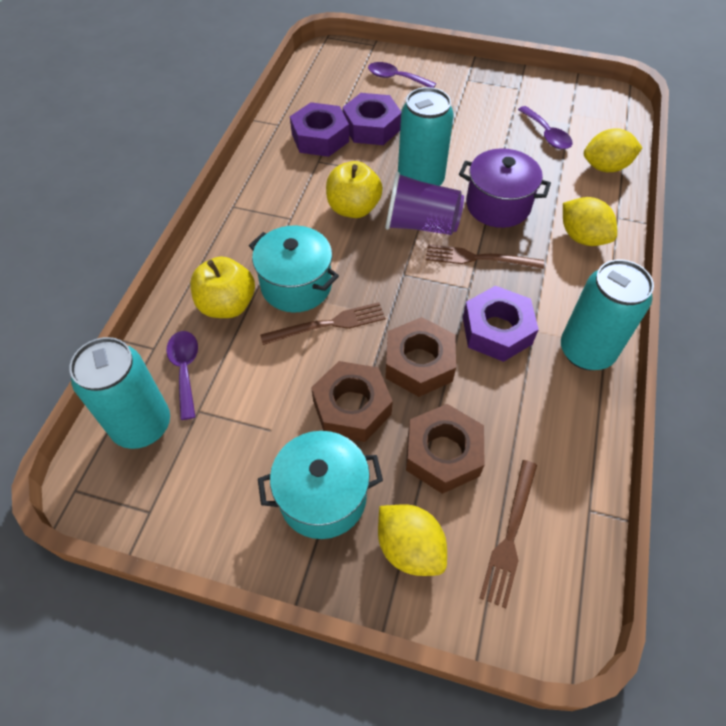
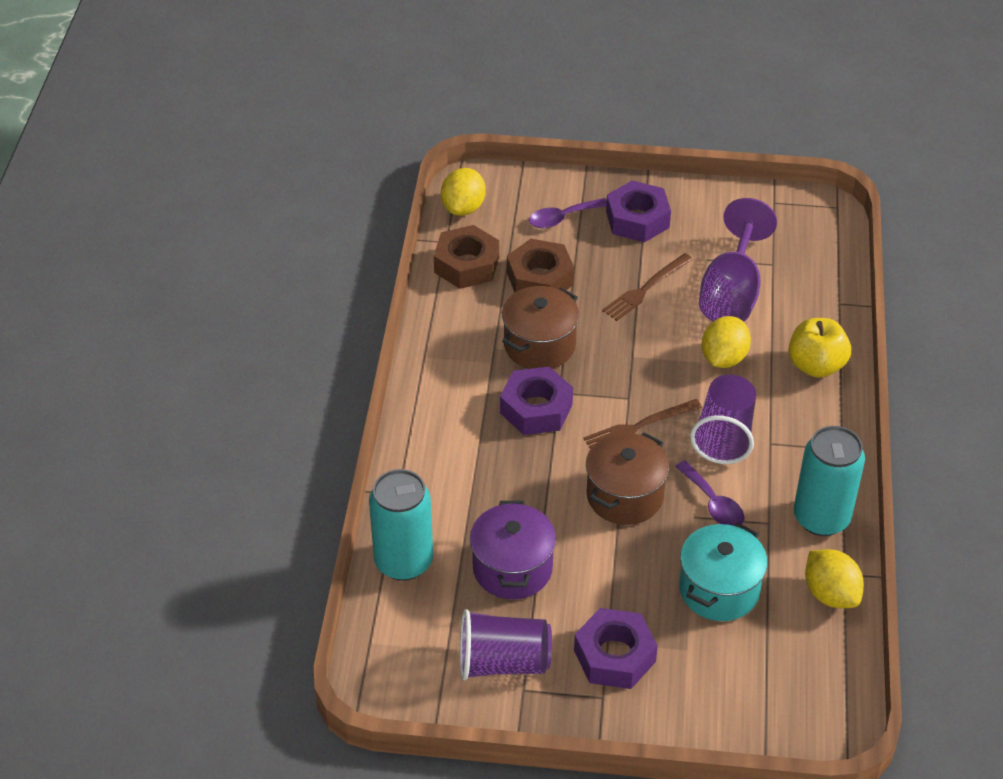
brown fork: 3 -> 2
brown nut: 3 -> 2
brown pot: 0 -> 2
purple cup: 1 -> 2
purple goblet: 0 -> 1
purple spoon: 3 -> 2
turquoise can: 3 -> 2
turquoise pot: 2 -> 1
yellow apple: 2 -> 1

